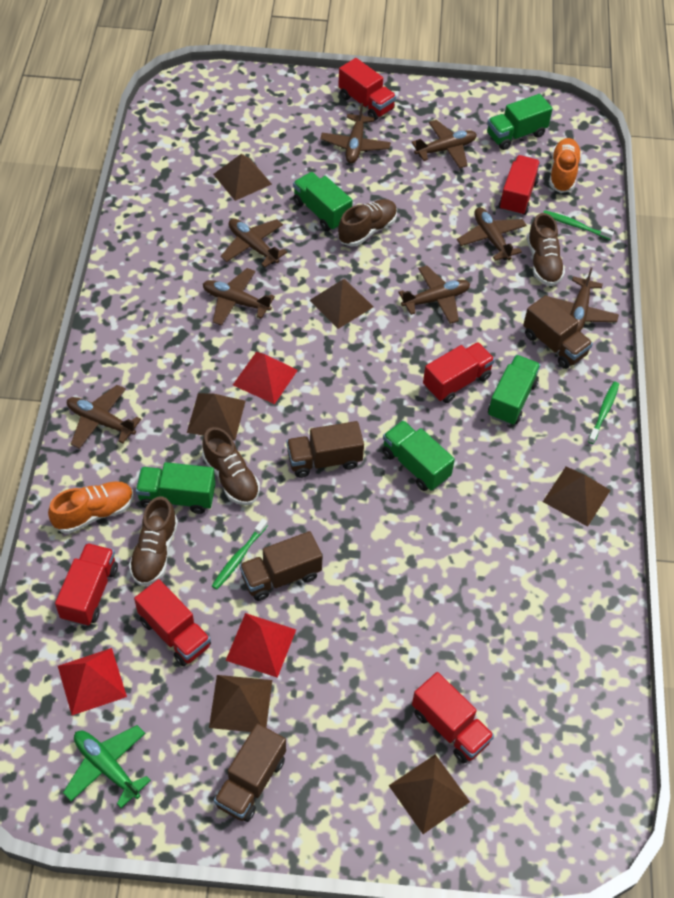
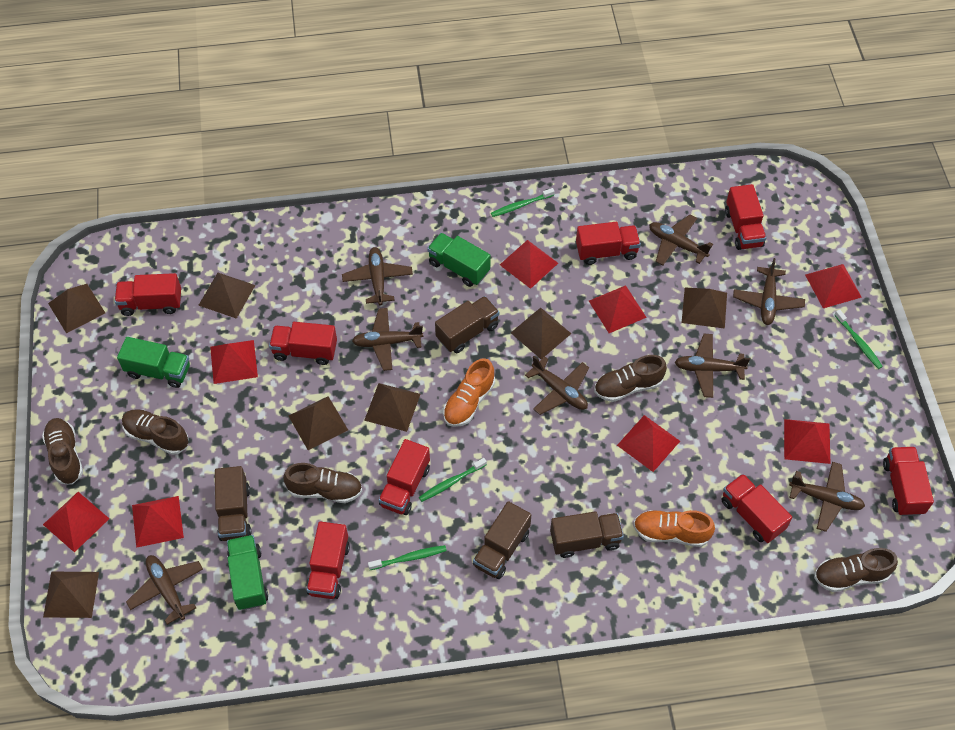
brown pyramid: 6 -> 7
brown shoe: 4 -> 5
green plane: 1 -> 0
green toothbrush: 3 -> 4
green truck: 5 -> 3
red pyramid: 3 -> 8
red truck: 6 -> 8

